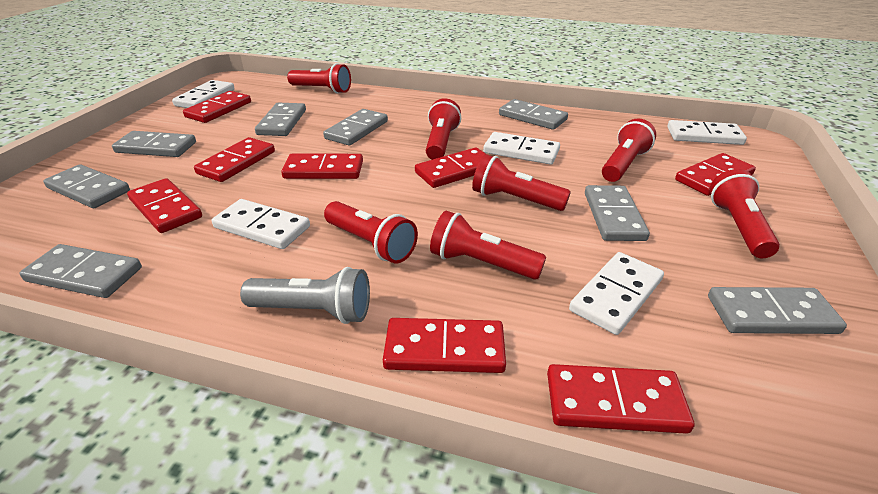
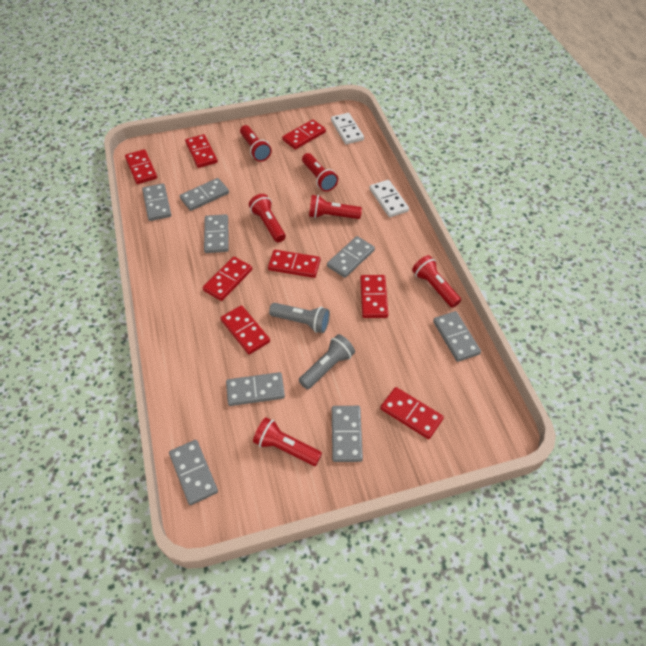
grey flashlight: 1 -> 2
red flashlight: 7 -> 6
white domino: 5 -> 2

